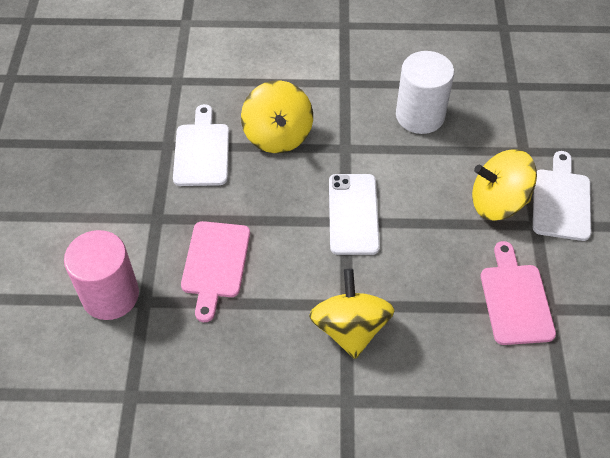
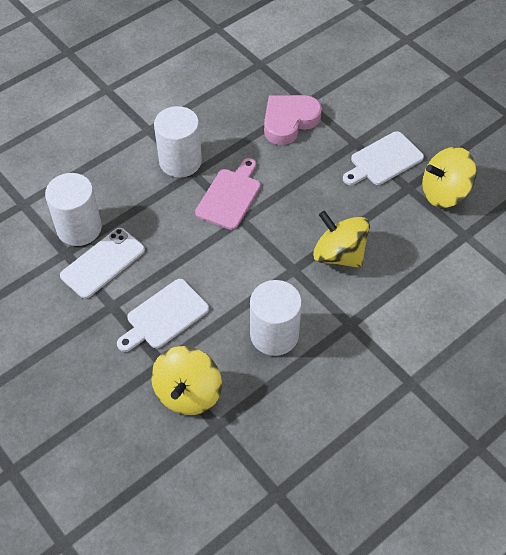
pink cutting board: 2 -> 1
pink cylinder: 1 -> 0
pink heart: 0 -> 1
white cylinder: 1 -> 3

